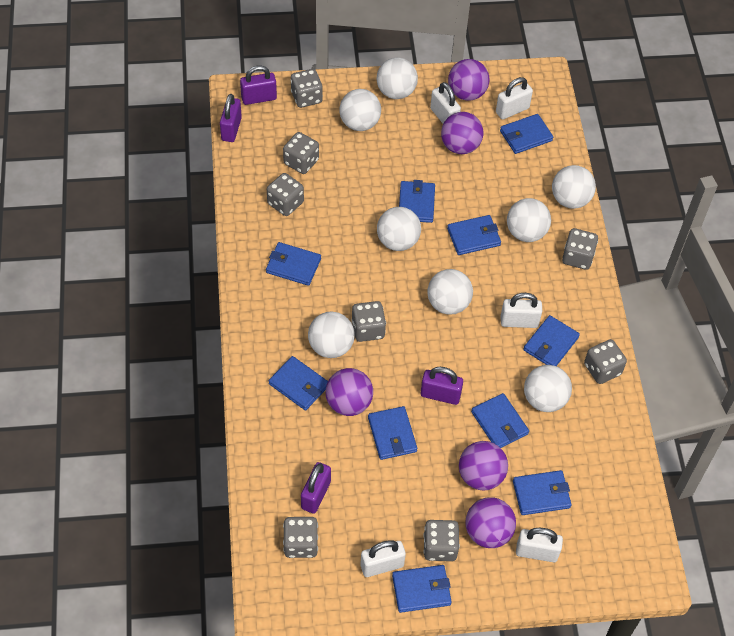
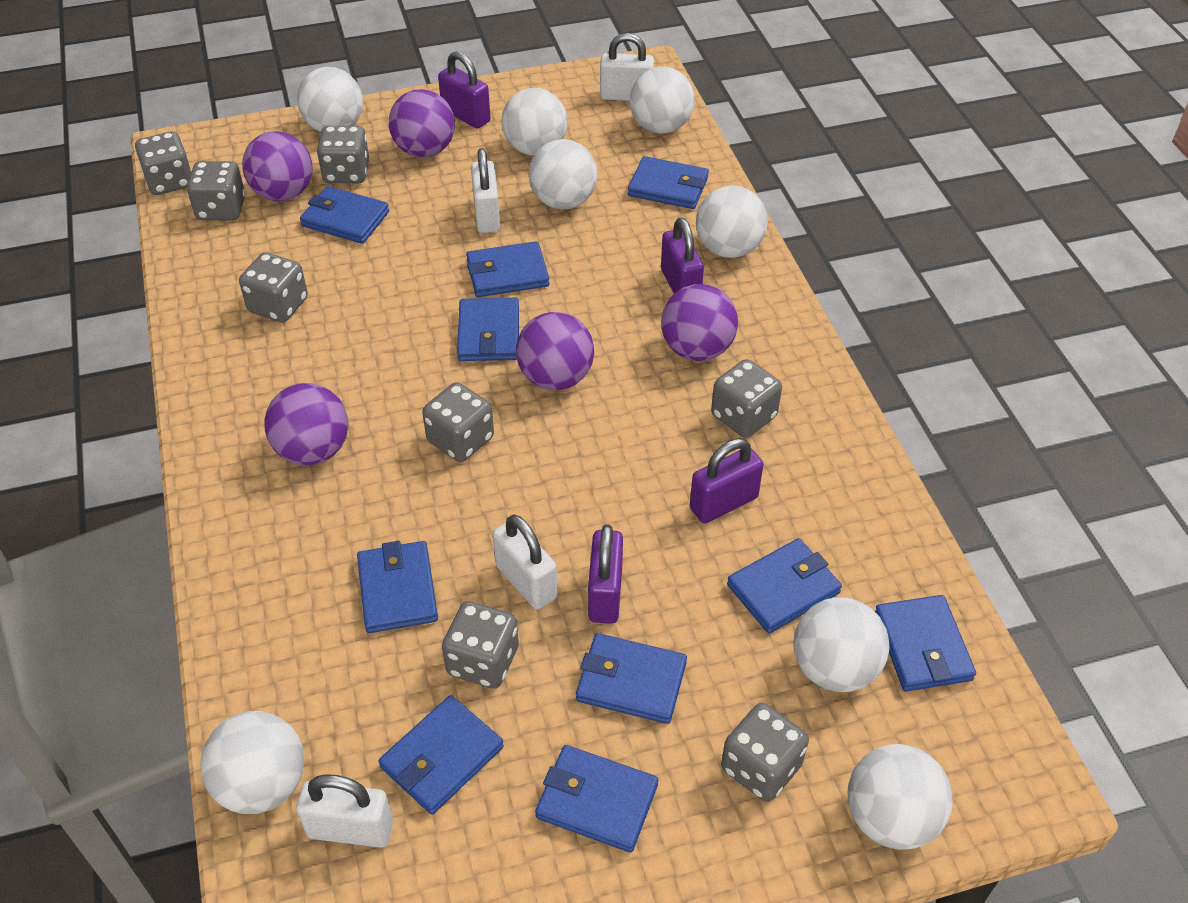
white padlock: 5 -> 4

